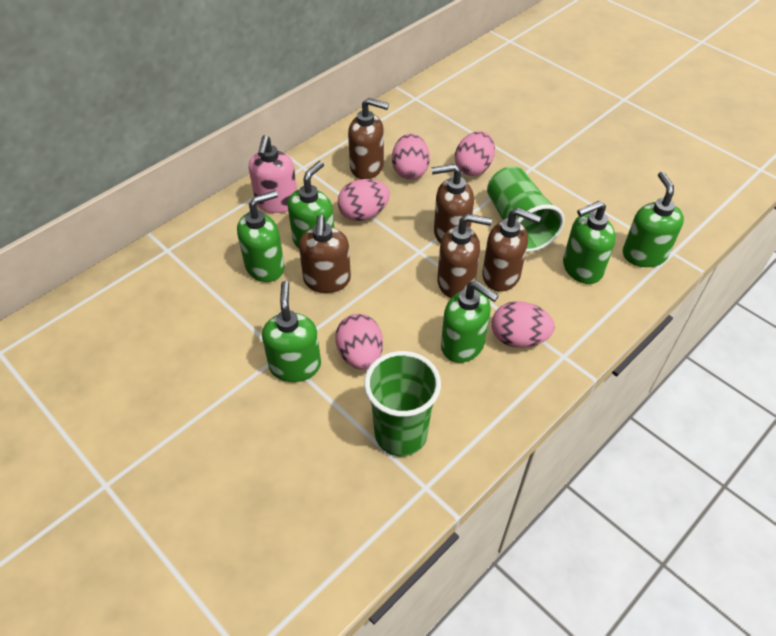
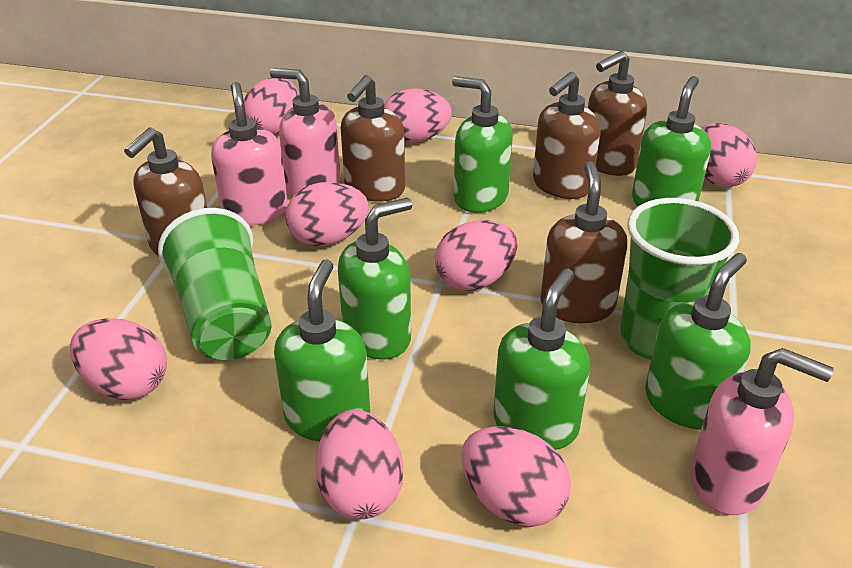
pink egg: 5 -> 8
pink soap dispenser: 1 -> 3

